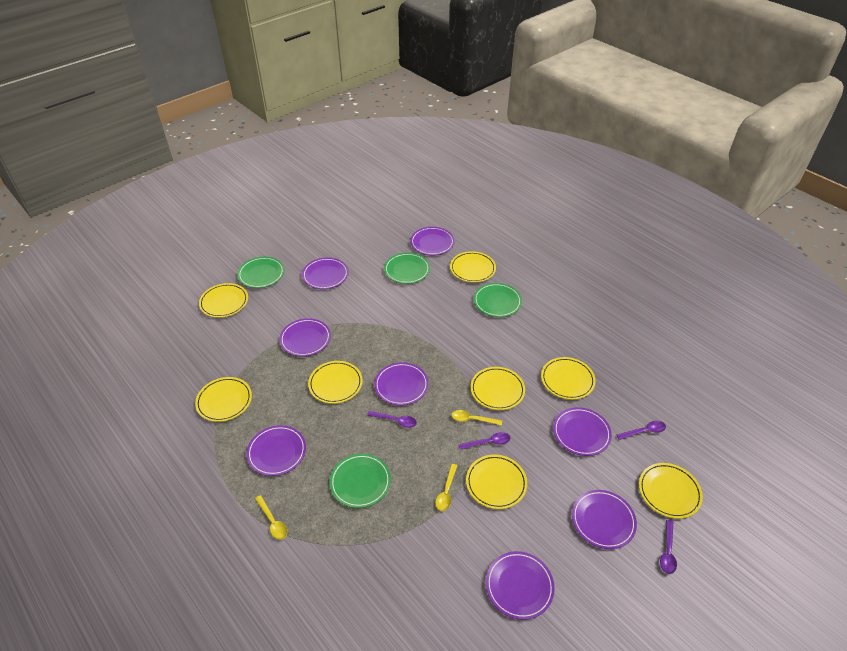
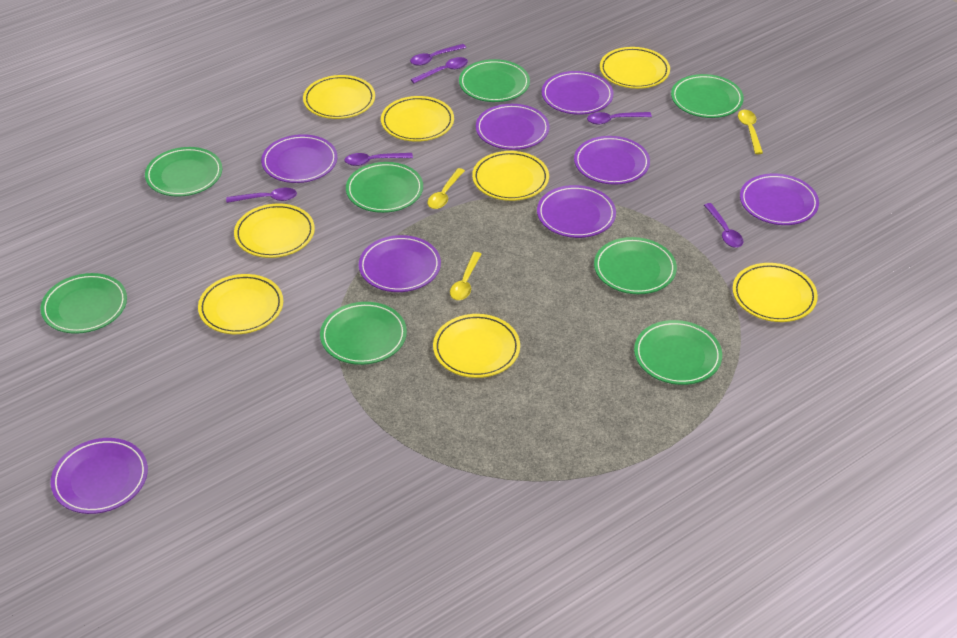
green plate: 4 -> 8
purple spoon: 4 -> 6

